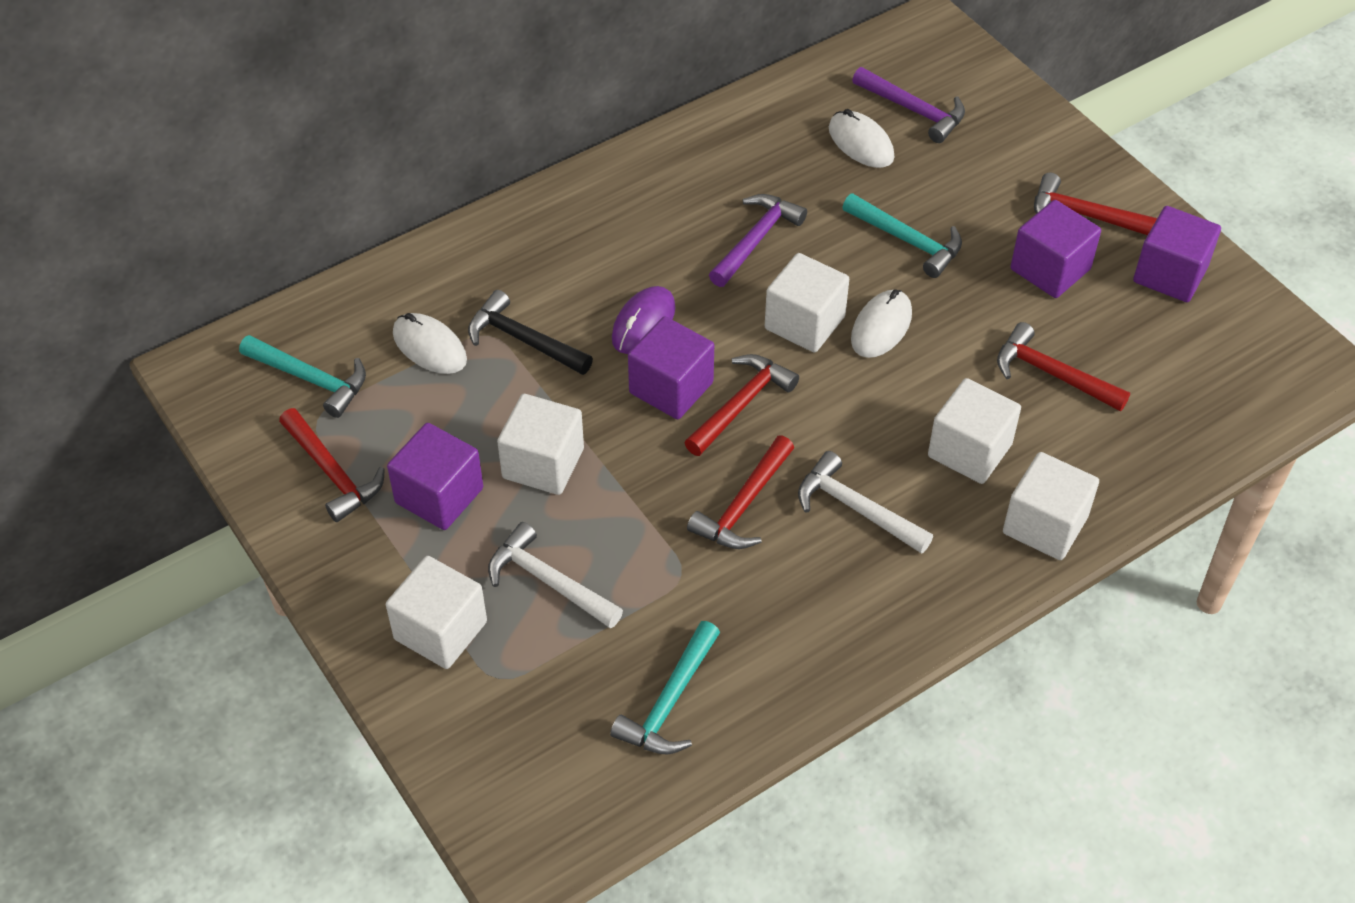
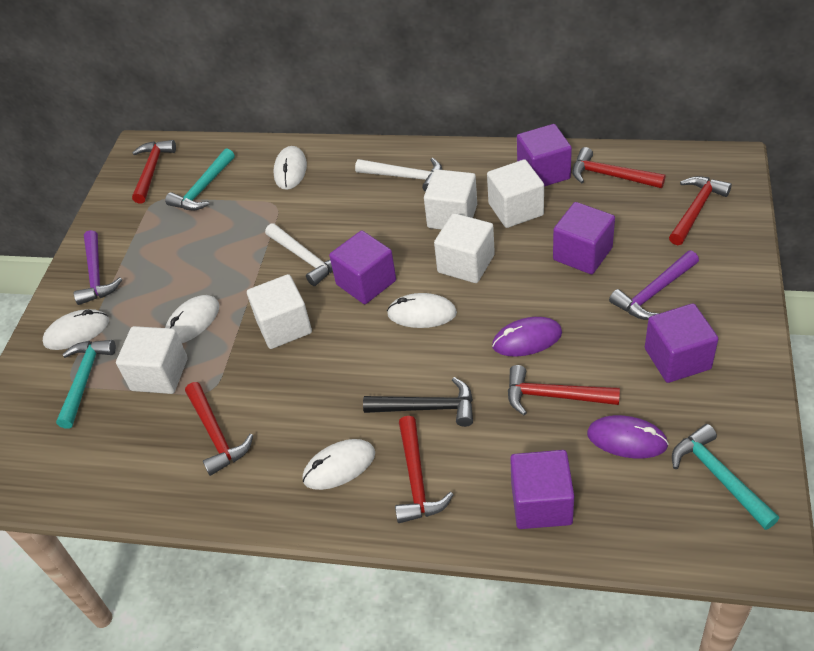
purple cube: 4 -> 5
purple mouse: 1 -> 2
red hammer: 5 -> 6
white mouse: 3 -> 5

